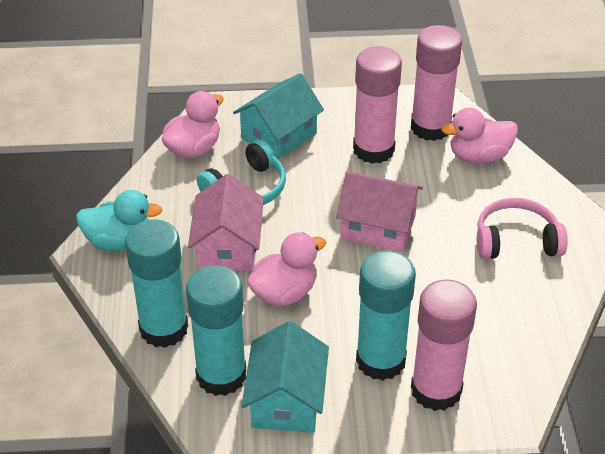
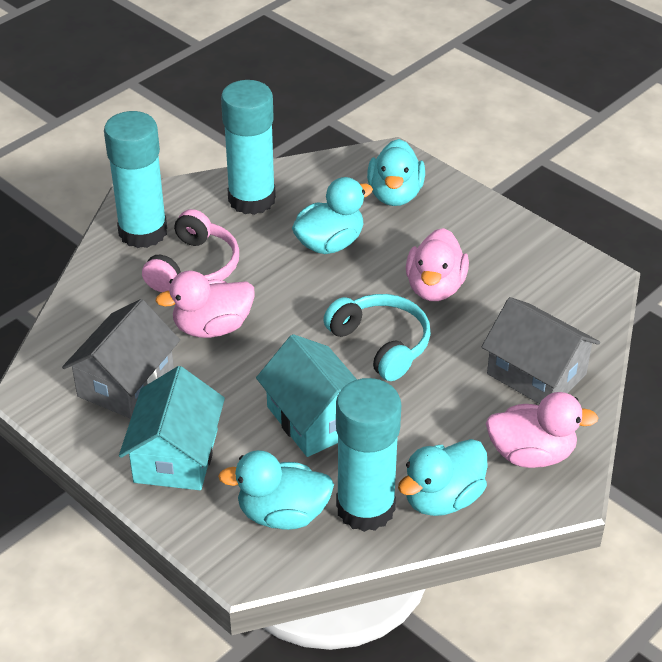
grey house: 0 -> 2
pink glue stick: 3 -> 0
pink house: 2 -> 0
turquoise duck: 1 -> 4

